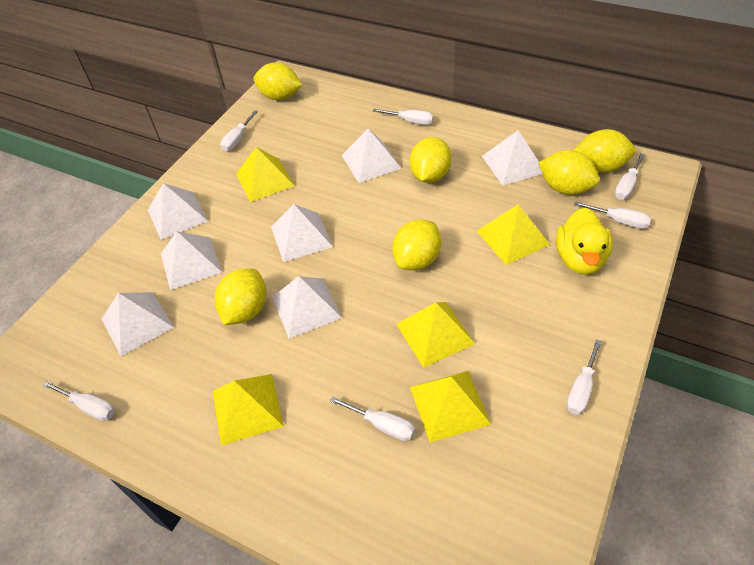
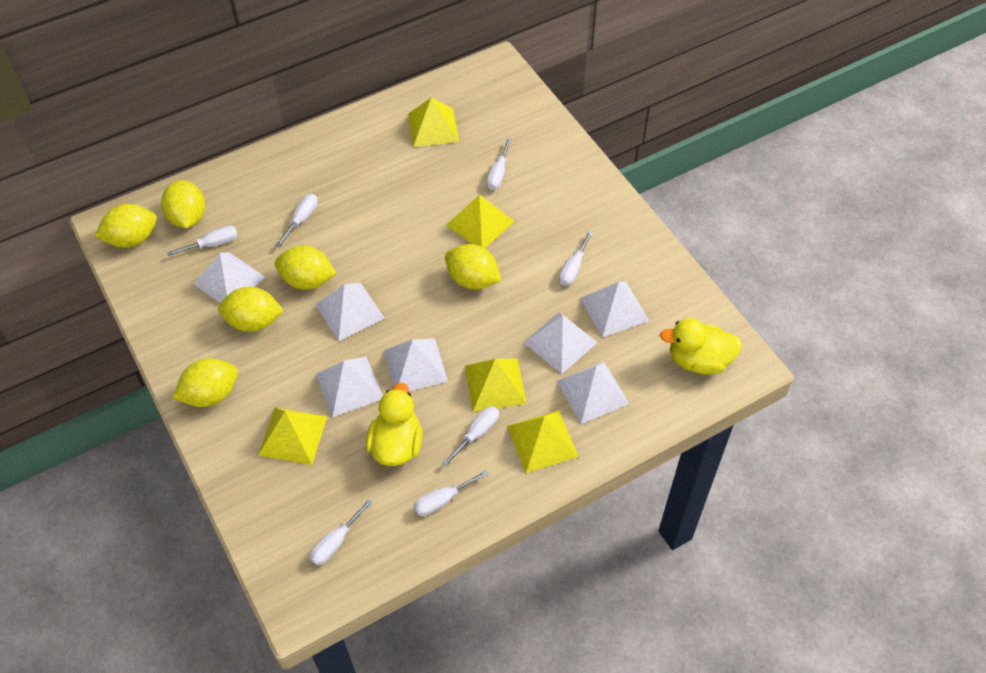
yellow duck: 1 -> 2

